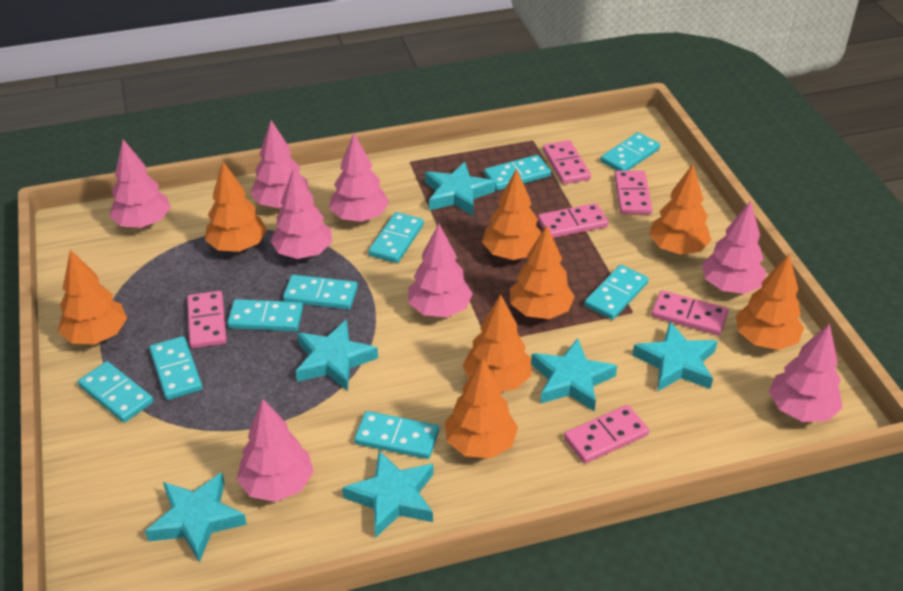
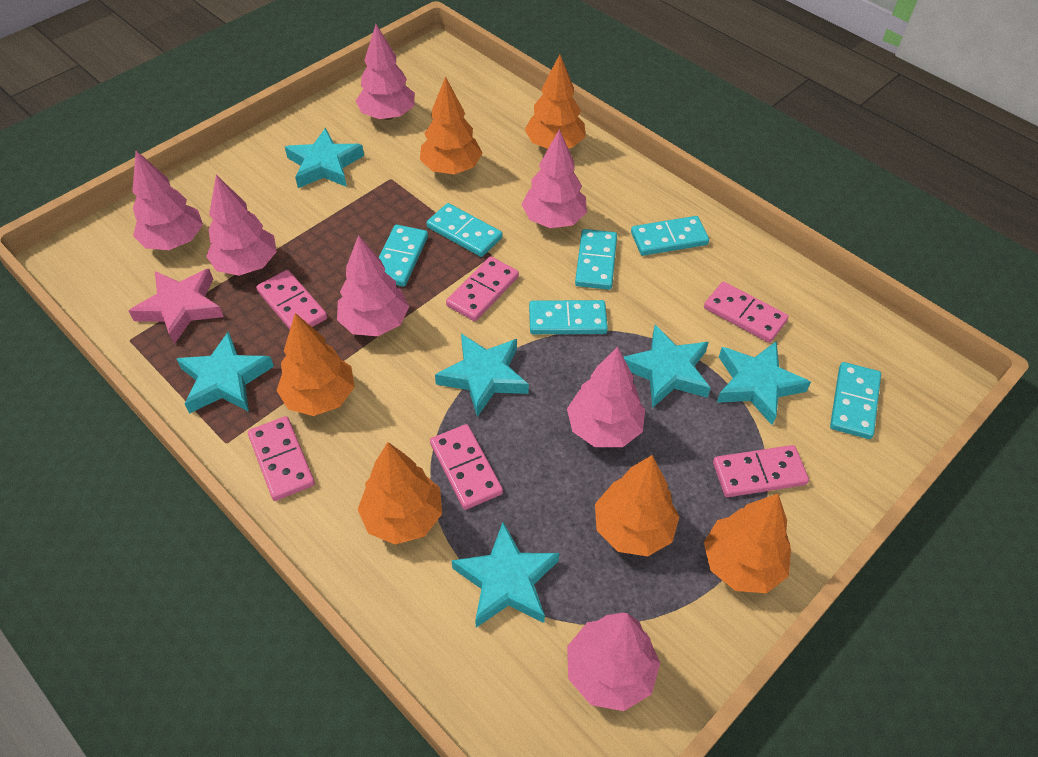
orange tree: 8 -> 6
pink star: 0 -> 1
pink tree: 8 -> 7
turquoise domino: 9 -> 6

